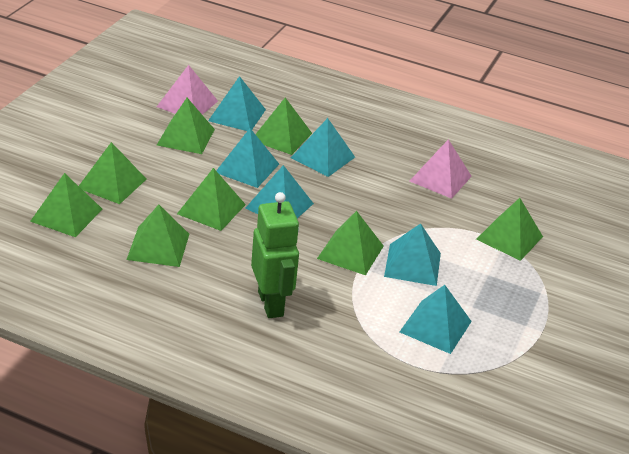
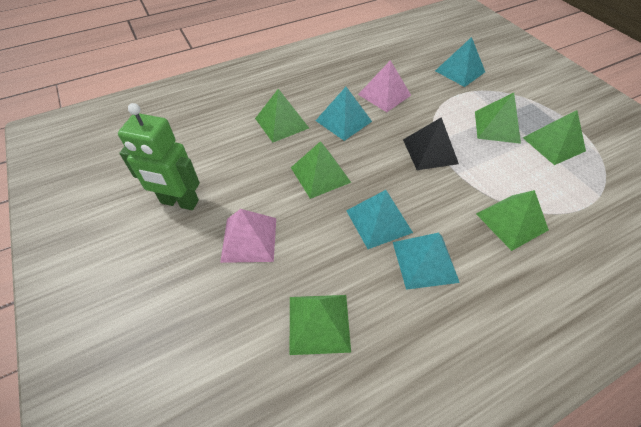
black pyramid: 0 -> 1
green pyramid: 8 -> 6
turquoise pyramid: 6 -> 4

